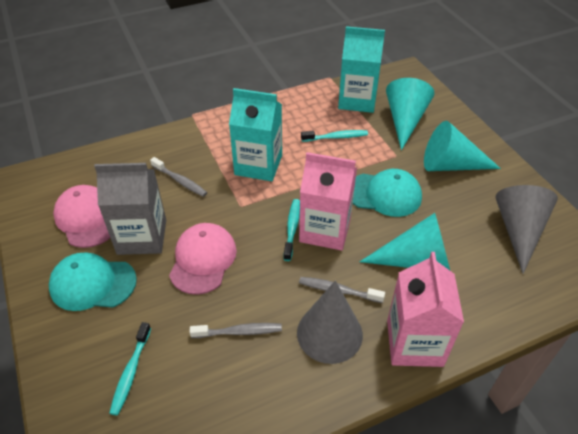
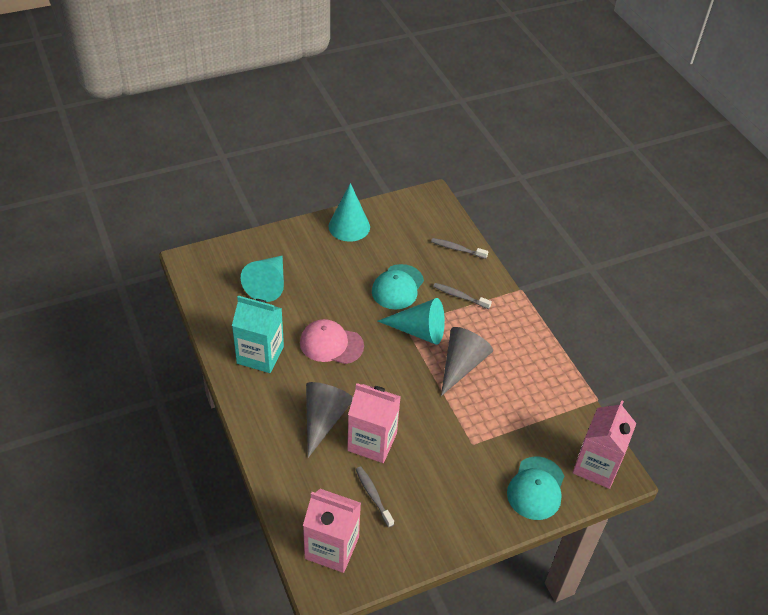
grey carton: 1 -> 0
pink cap: 2 -> 1
pink carton: 2 -> 3
turquoise carton: 2 -> 1
turquoise toothbrush: 3 -> 0

